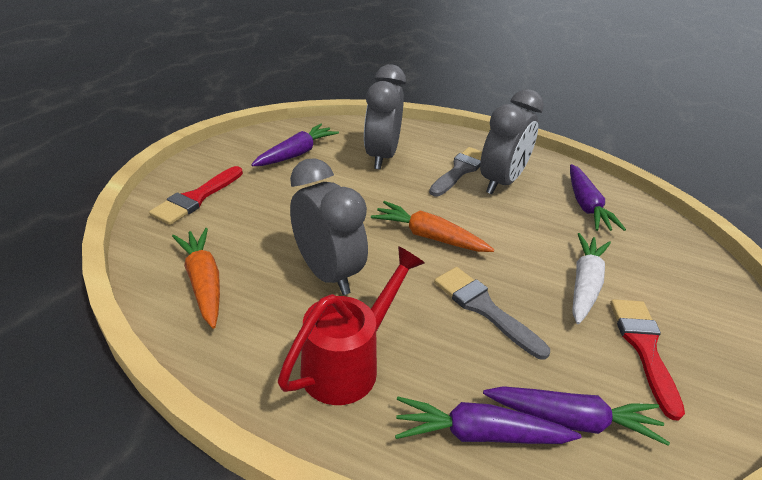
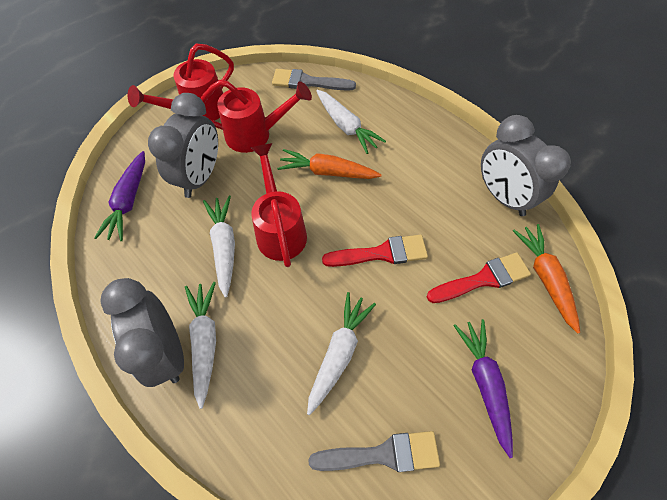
purple carrot: 4 -> 2
red watering can: 1 -> 3
white carrot: 1 -> 4

